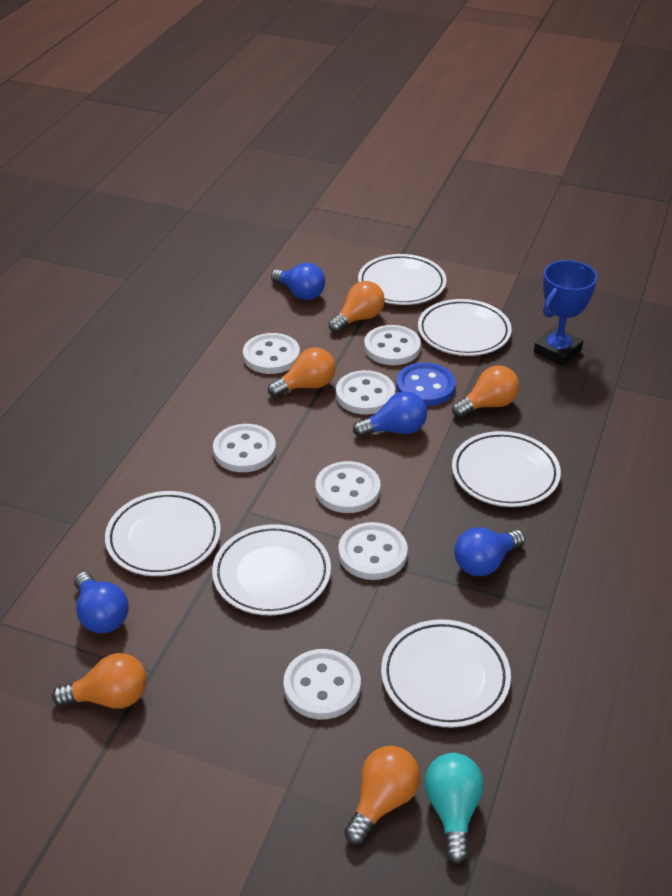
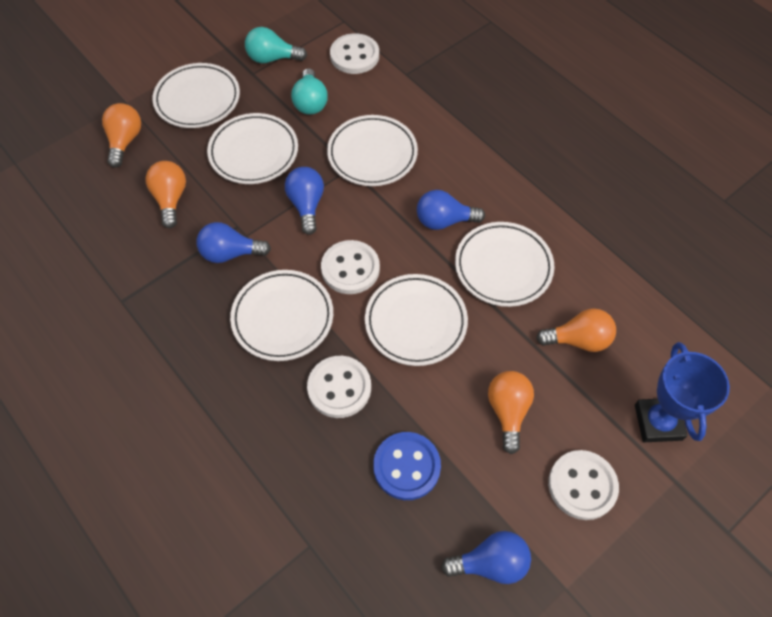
orange light bulb: 5 -> 4
turquoise light bulb: 1 -> 2
white button: 7 -> 4

